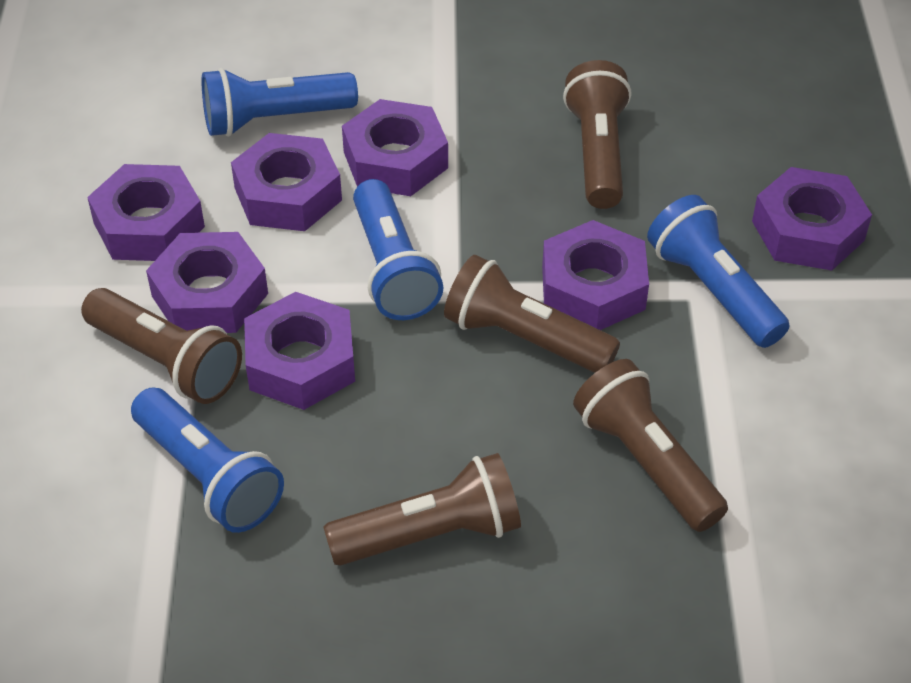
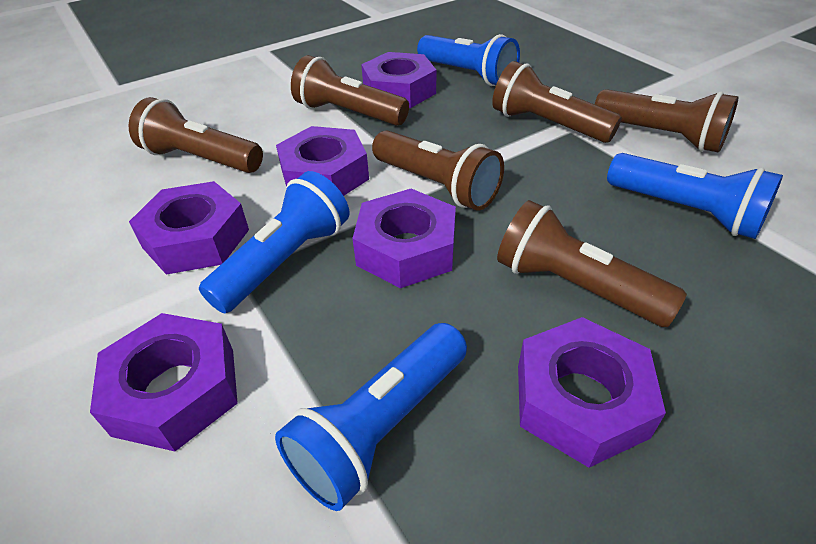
brown flashlight: 5 -> 6
purple nut: 7 -> 6

